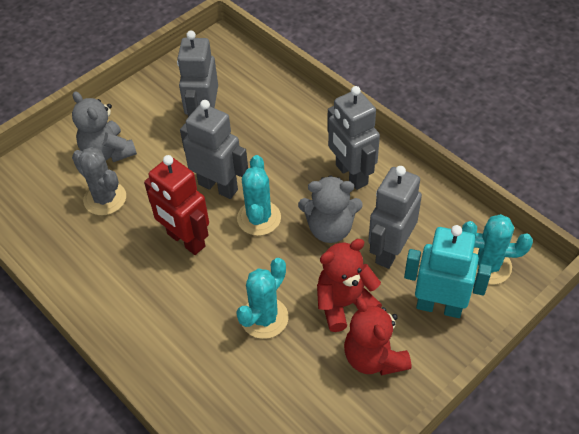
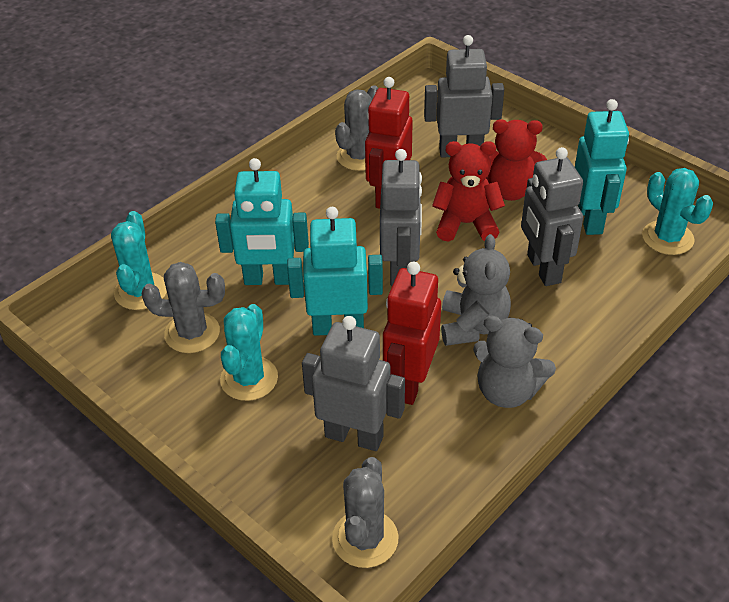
grey cactus: 1 -> 3
red robot: 1 -> 2
turquoise robot: 1 -> 3

